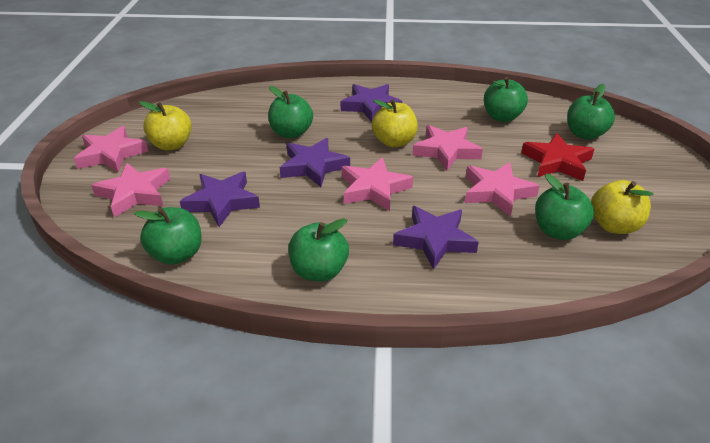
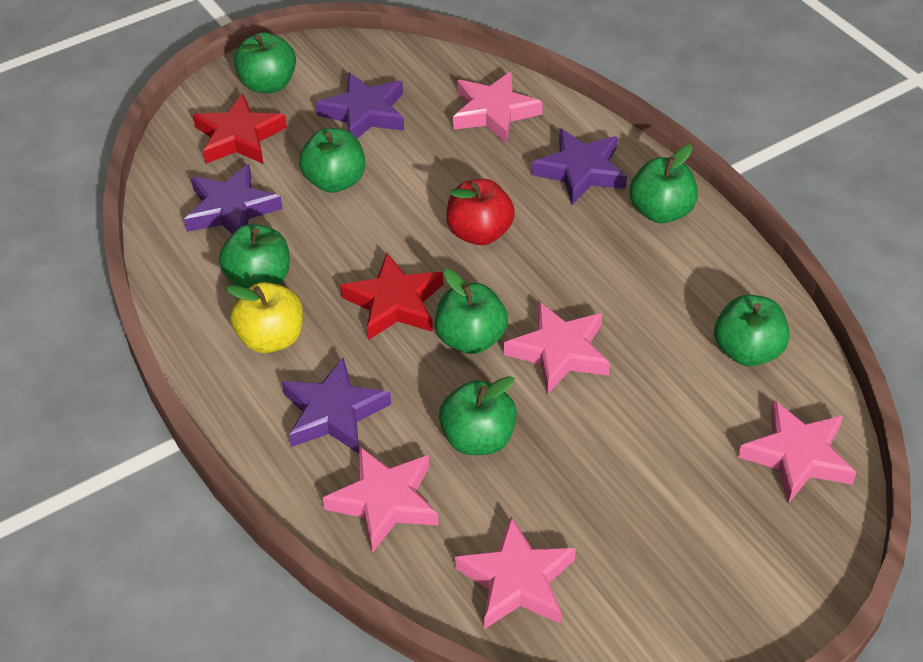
green apple: 6 -> 7
red apple: 0 -> 1
red star: 1 -> 2
yellow apple: 3 -> 1

